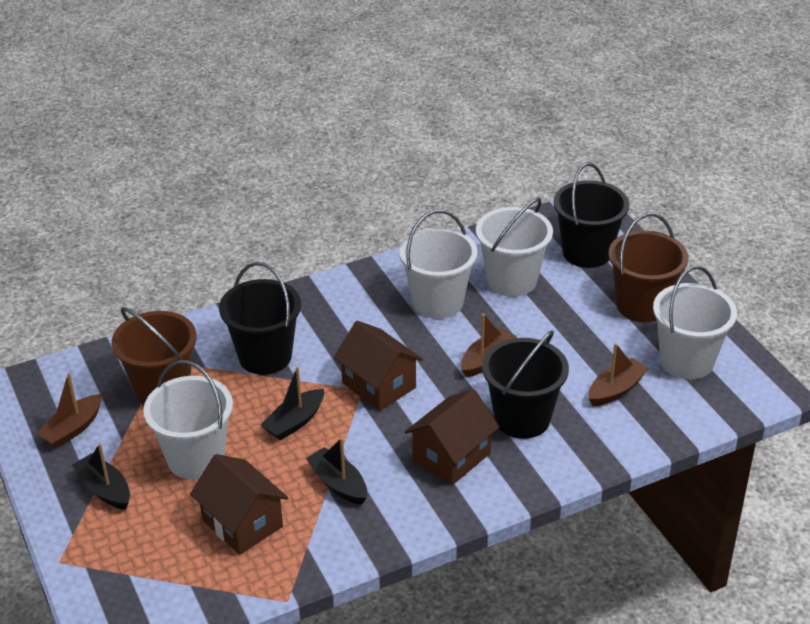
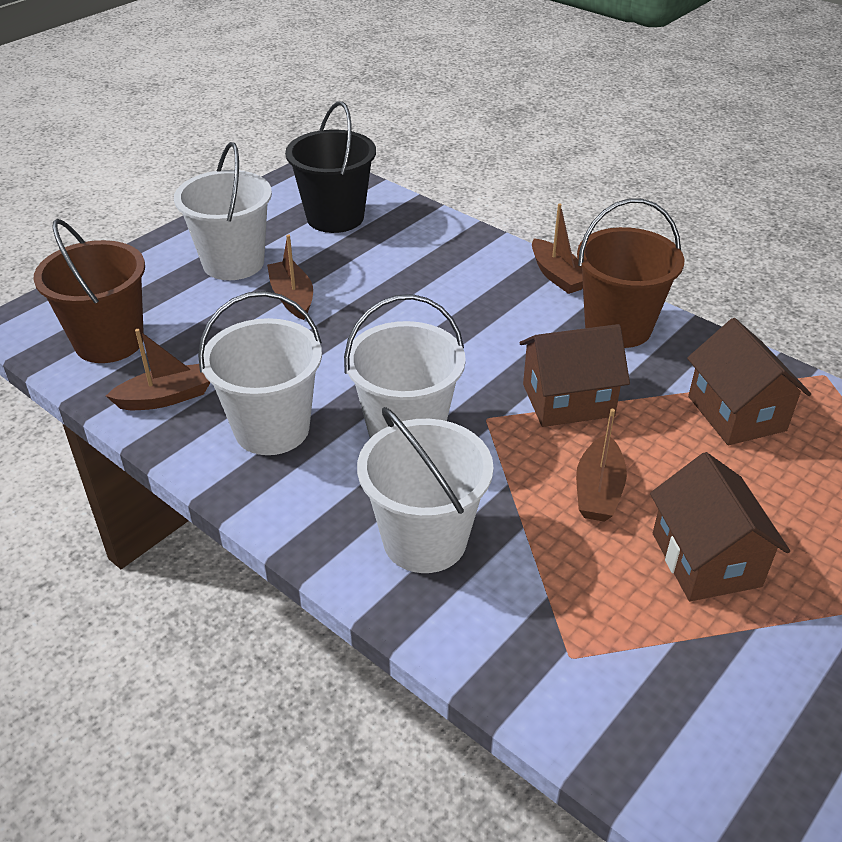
black boat: 3 -> 0
black bucket: 3 -> 1
brown boat: 3 -> 4

